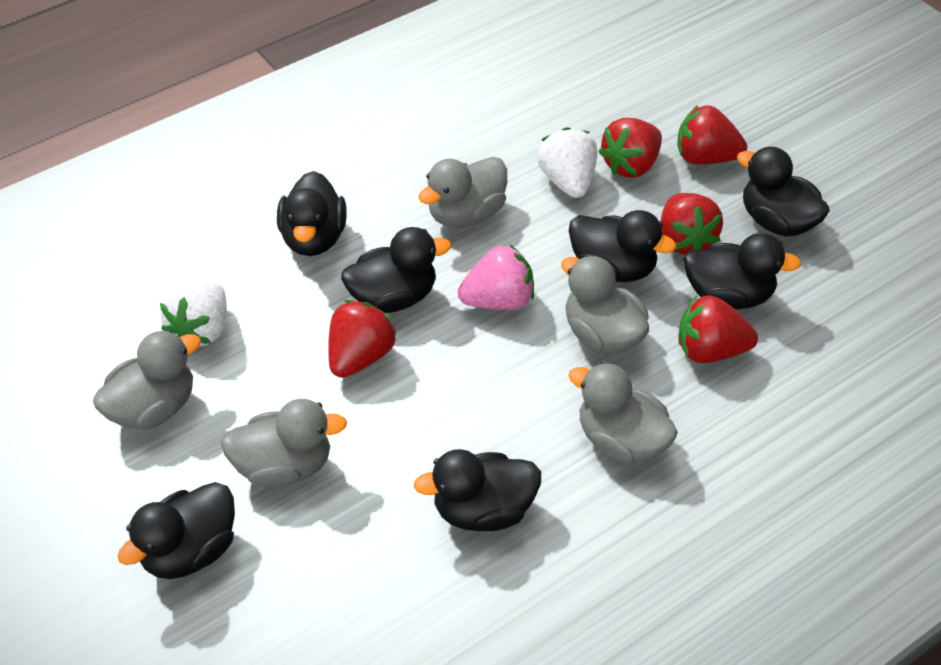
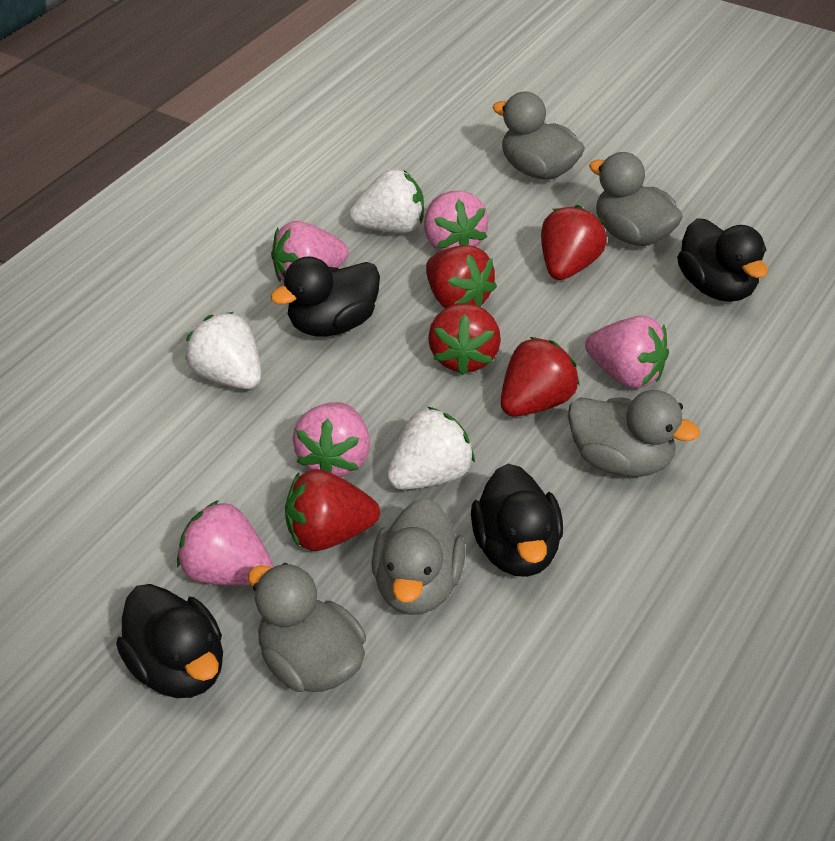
black duck: 7 -> 4
pink strawberry: 1 -> 5
white strawberry: 2 -> 3

